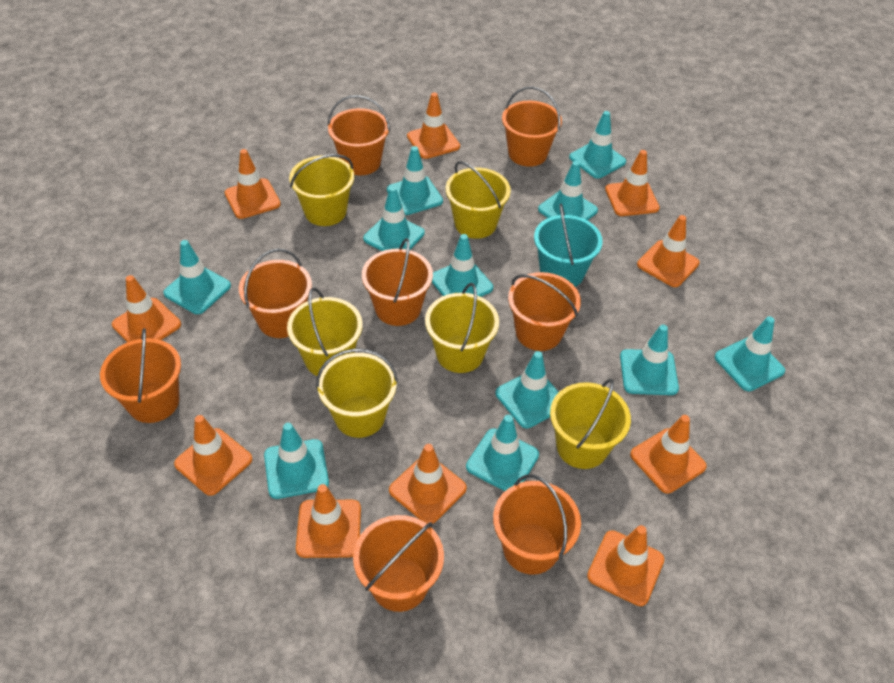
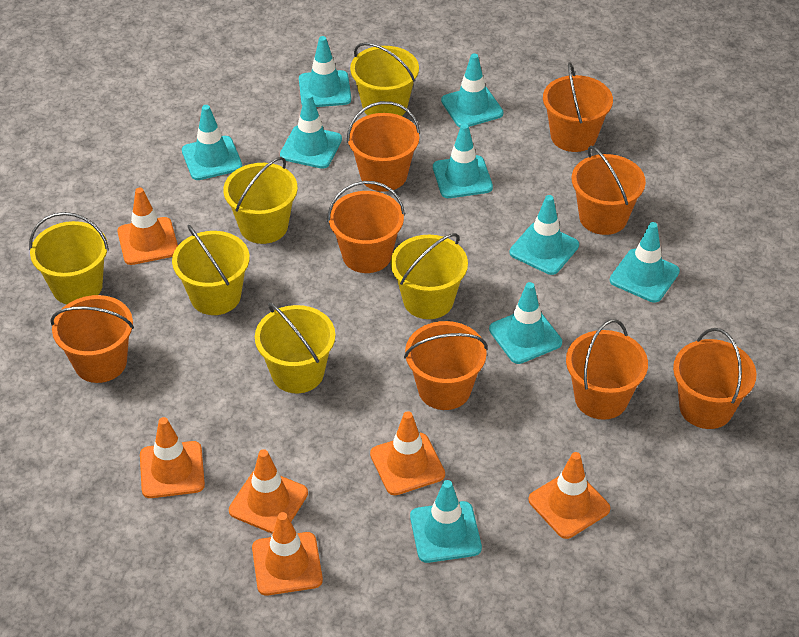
orange traffic cone: 10 -> 6
turquoise bucket: 1 -> 0
turquoise traffic cone: 11 -> 9

